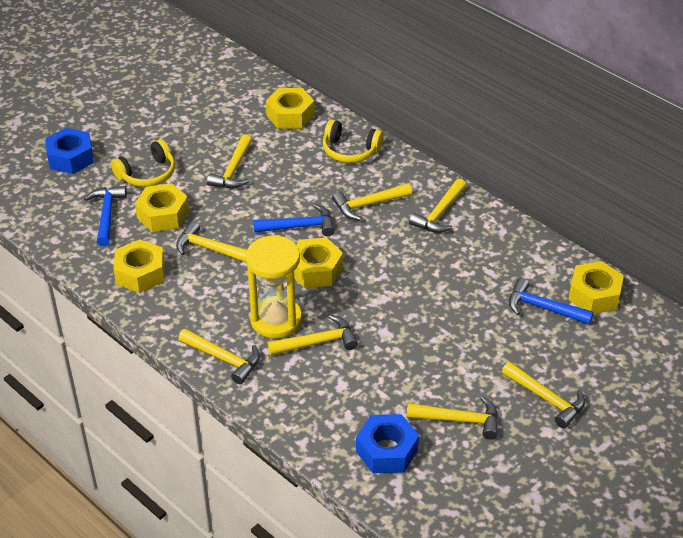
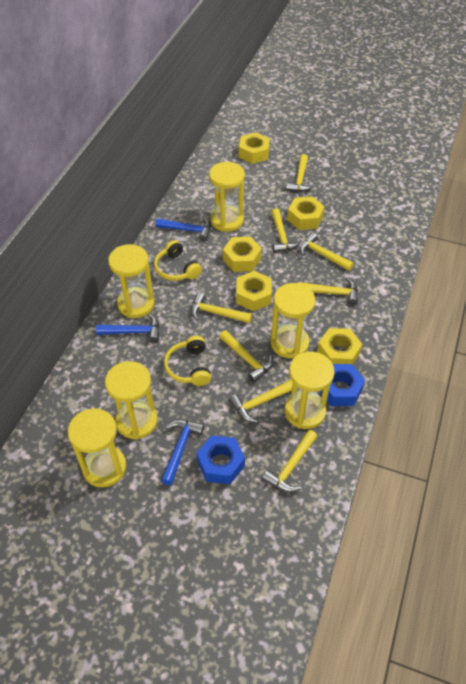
yellow hourglass: 1 -> 6

